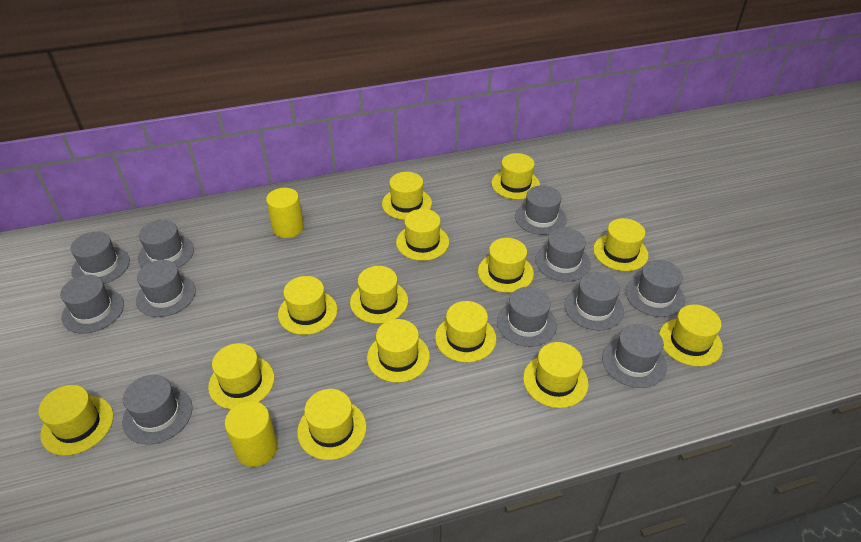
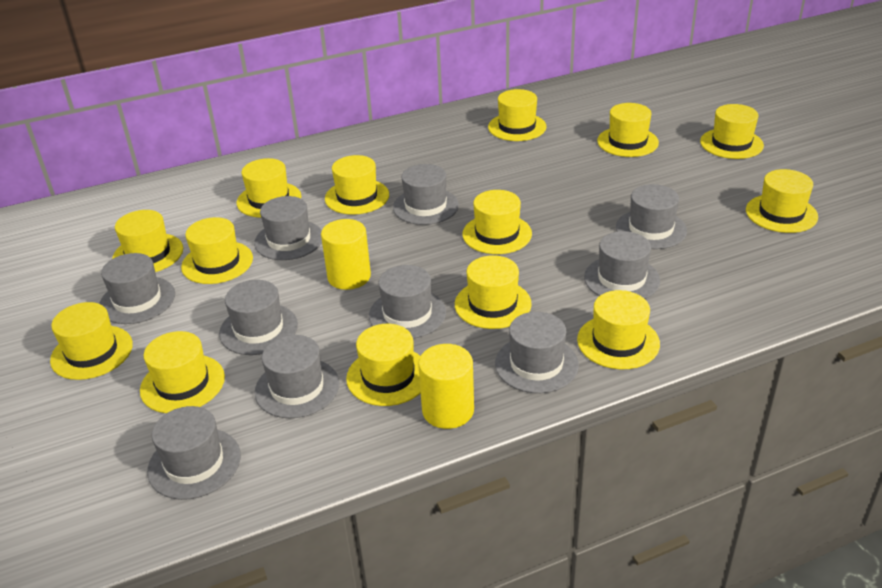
grey hat: 11 -> 10

